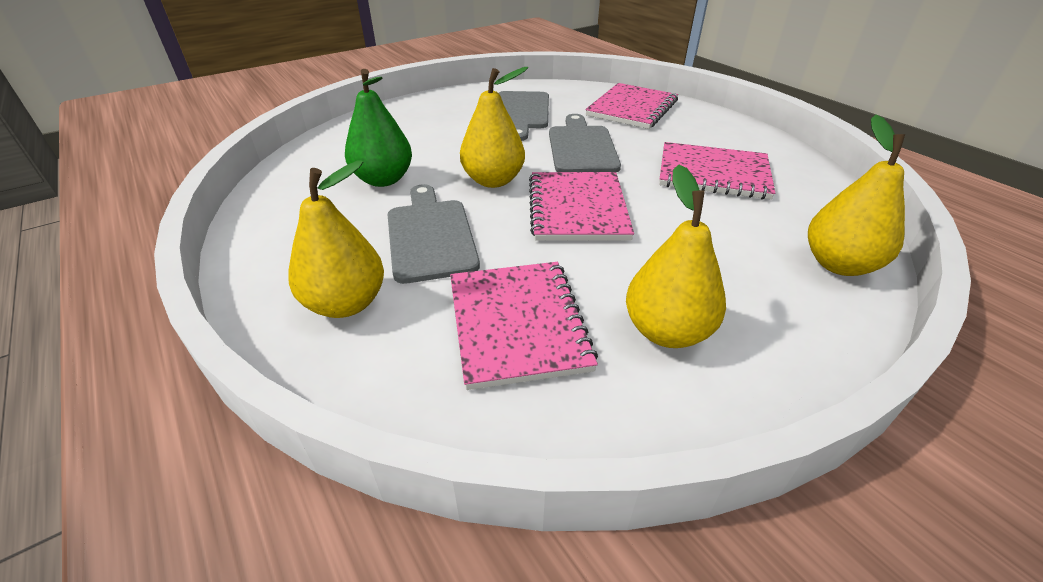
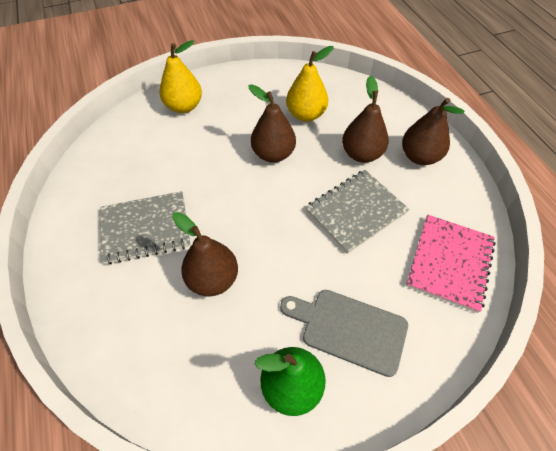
brown pear: 0 -> 4
grey cutting board: 3 -> 1
grey notebook: 0 -> 2
pink notebook: 4 -> 1
yellow pear: 4 -> 2

